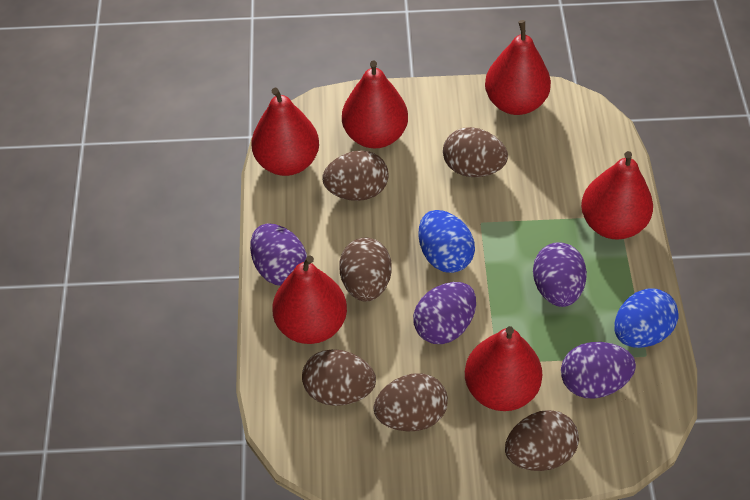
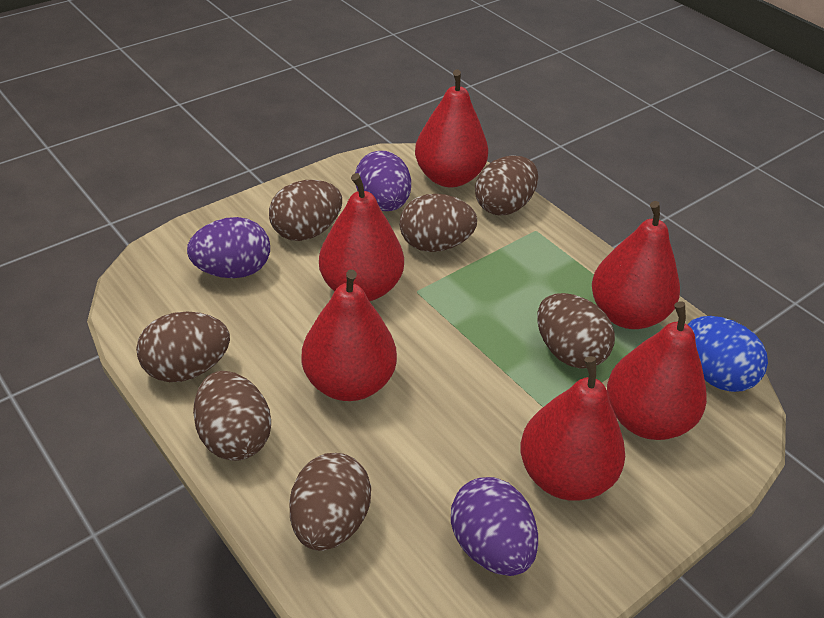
blue egg: 2 -> 1
brown egg: 6 -> 7
purple egg: 4 -> 3

